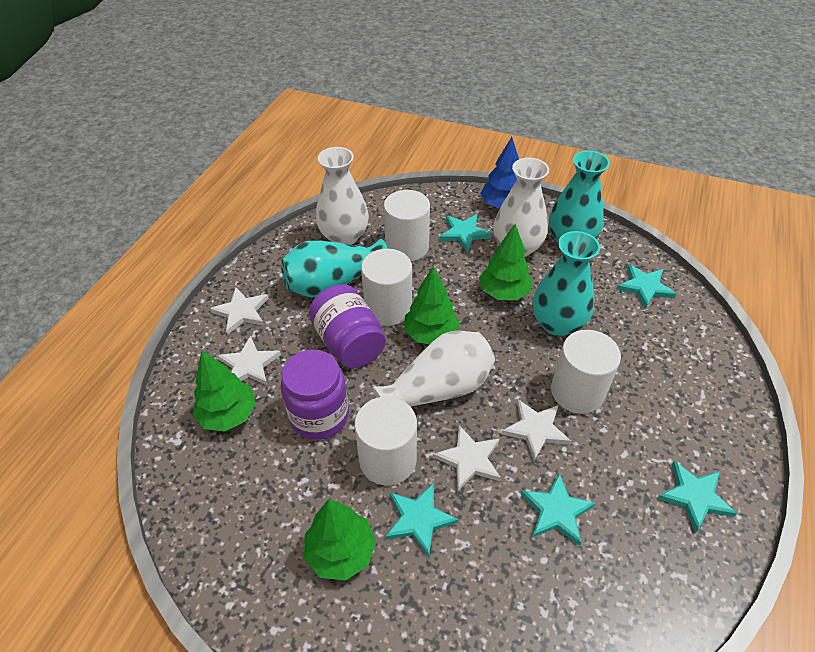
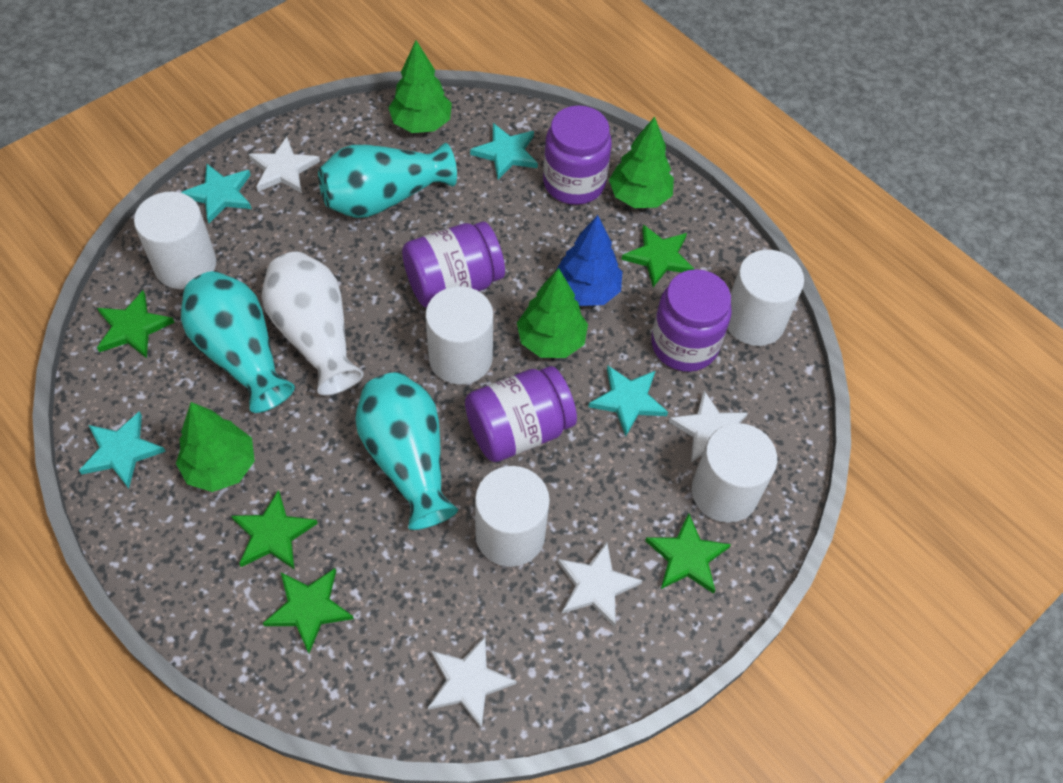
green star: 0 -> 5
purple jar: 2 -> 4
turquoise star: 5 -> 4
white cylinder: 4 -> 5
white vase: 3 -> 1

